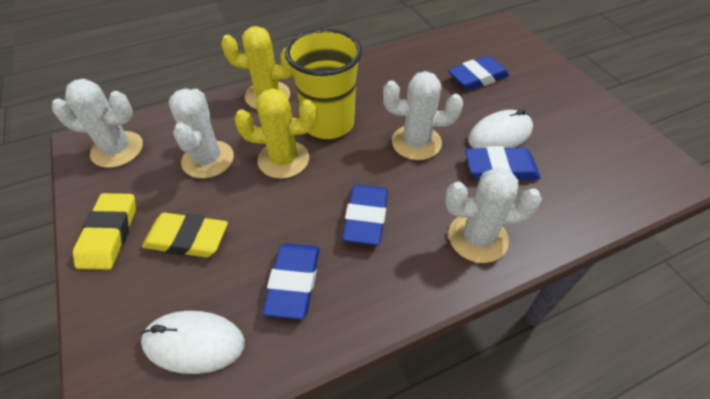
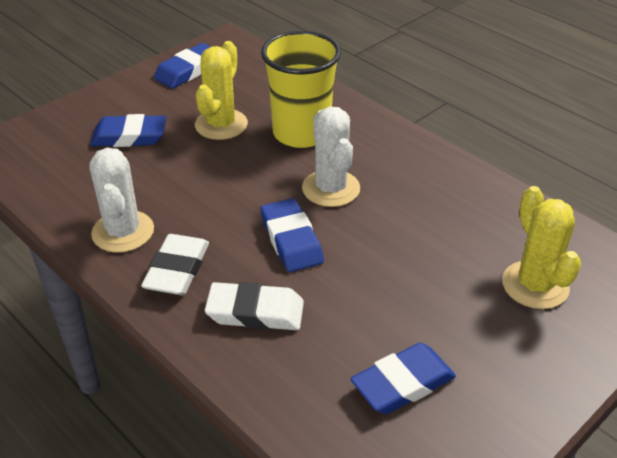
white cactus: 4 -> 2
white eraser: 0 -> 2
white mouse: 2 -> 0
yellow eraser: 2 -> 0

